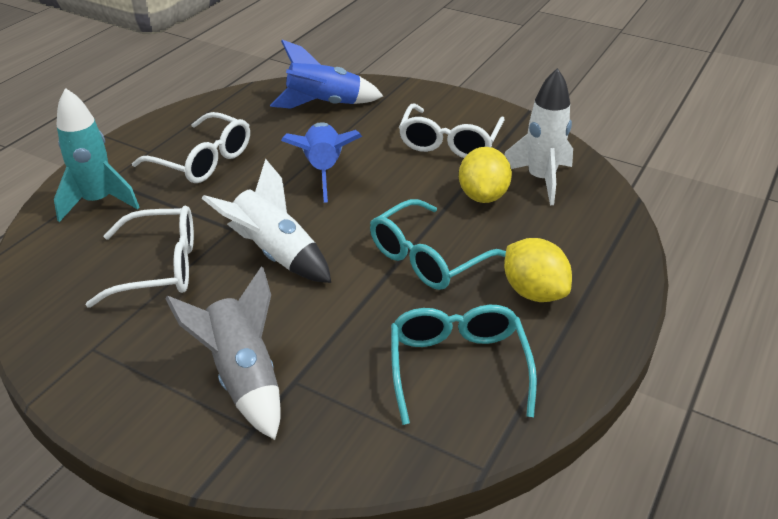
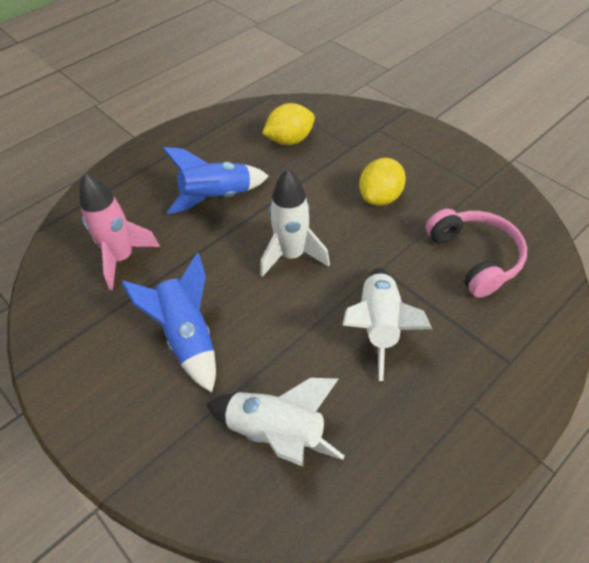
grey rocket: 1 -> 0
pink headphones: 0 -> 1
pink rocket: 0 -> 1
turquoise glasses: 2 -> 0
turquoise rocket: 1 -> 0
white glasses: 3 -> 0
white rocket: 2 -> 3

